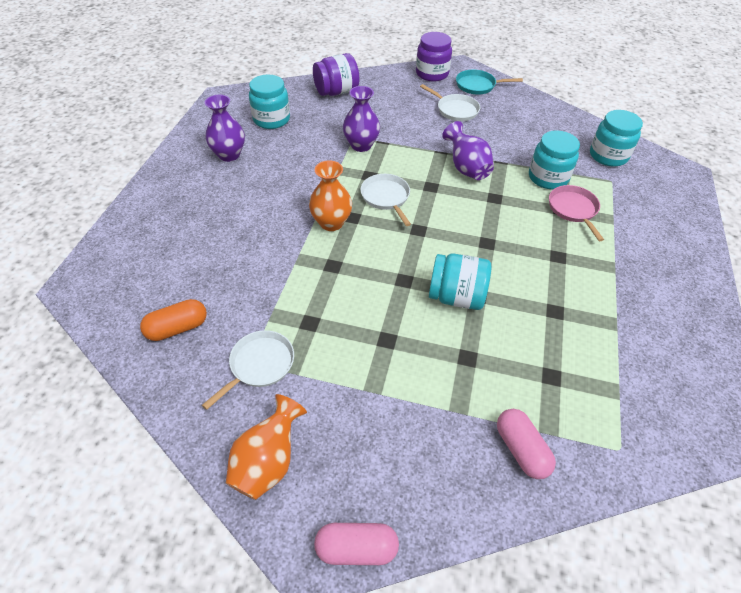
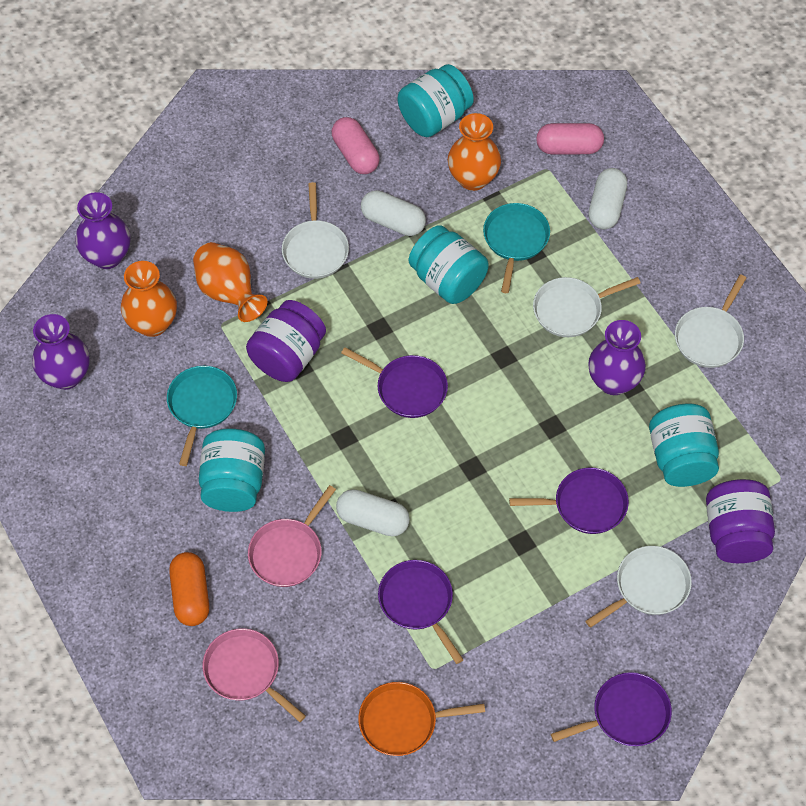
orange pan: 0 -> 1
orange vase: 2 -> 3
pink pan: 1 -> 2
purple pan: 0 -> 4
turquoise pan: 1 -> 2
white capsule: 0 -> 3
white pan: 3 -> 4

